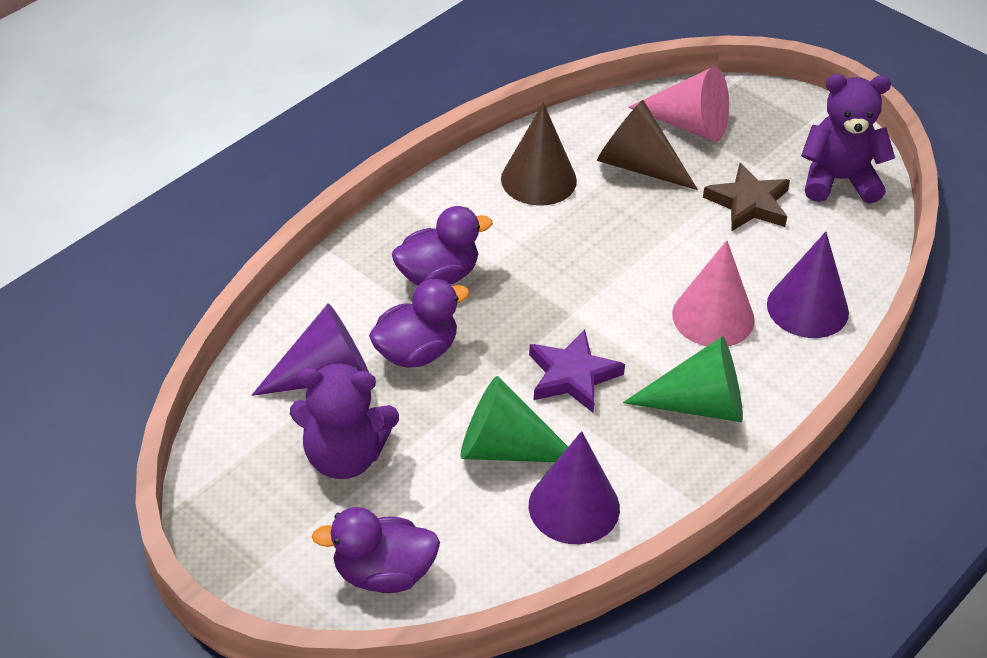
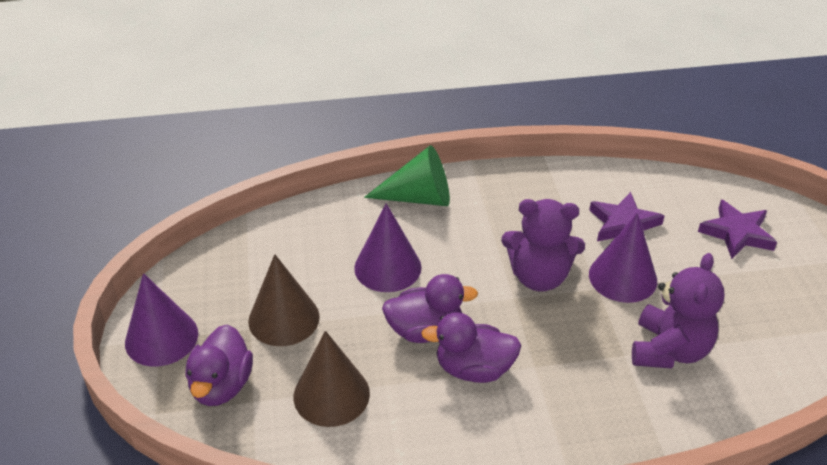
brown star: 1 -> 0
green cone: 2 -> 1
pink cone: 2 -> 0
purple star: 1 -> 2

